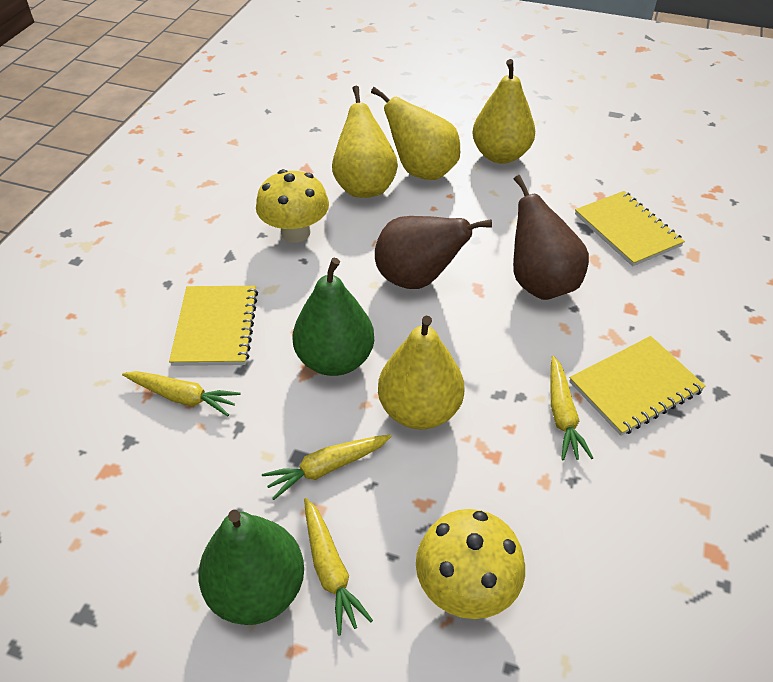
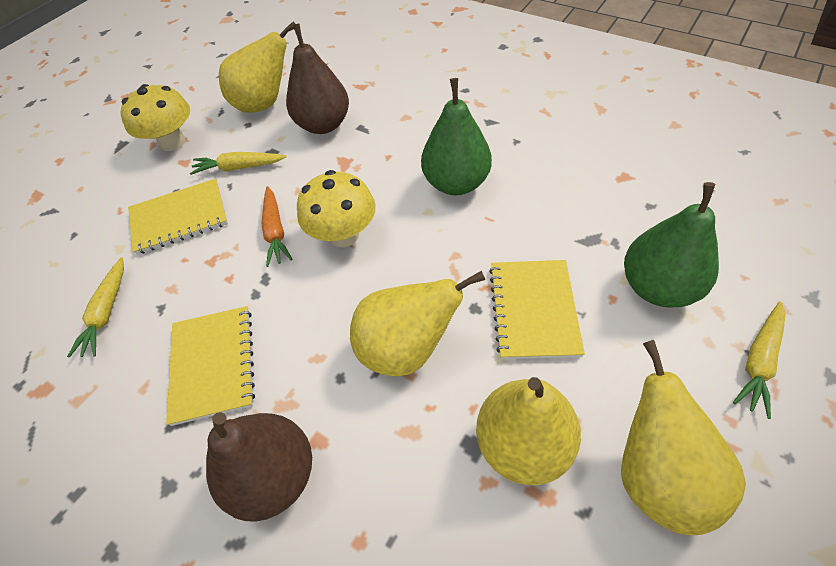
orange carrot: 0 -> 1
yellow carrot: 4 -> 3

